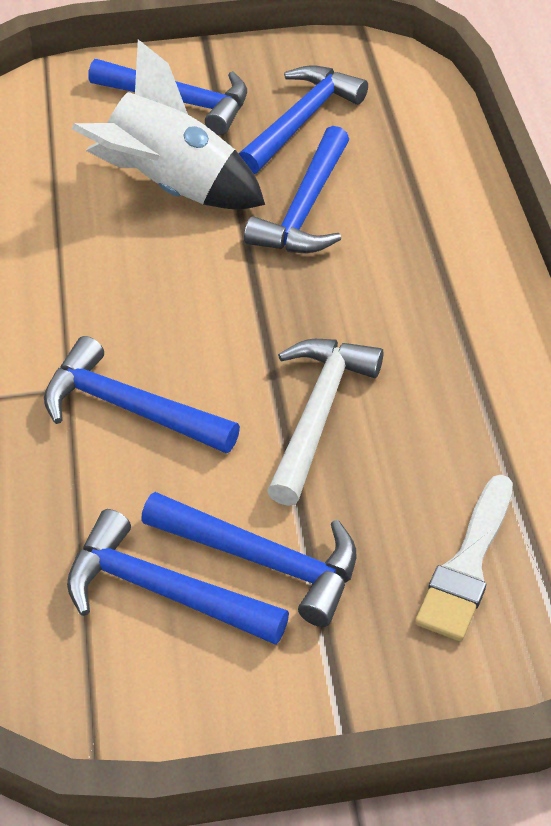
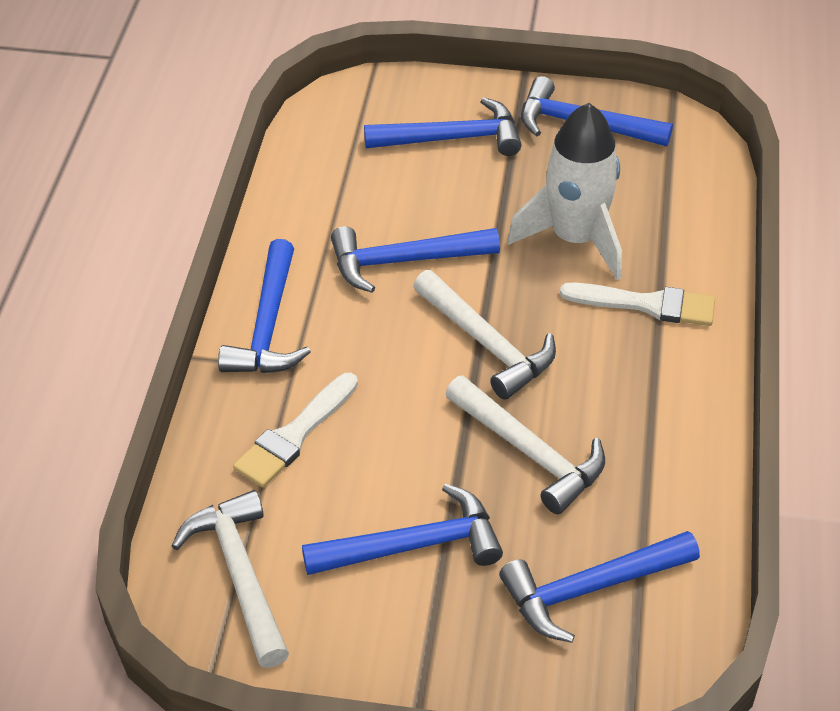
white brush: 1 -> 2
white hammer: 1 -> 3

